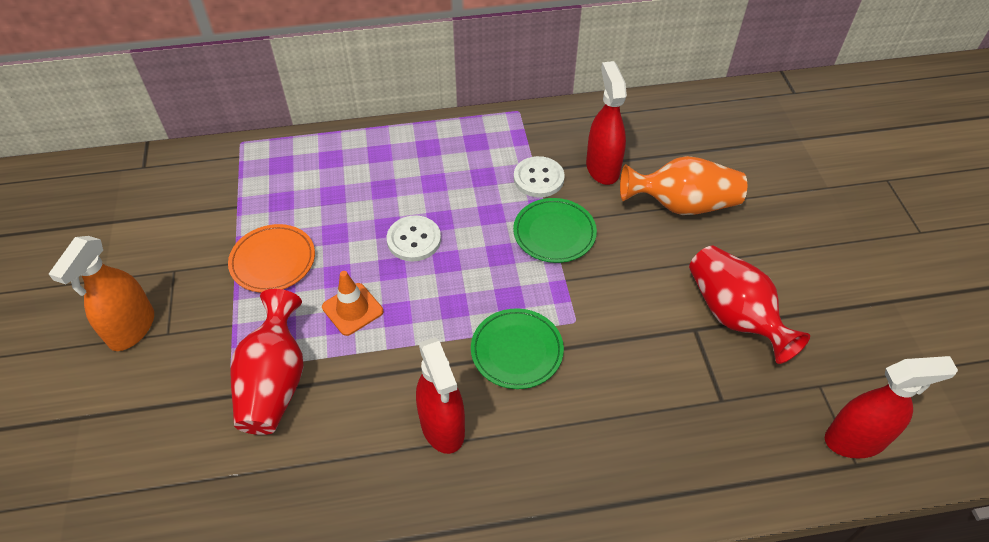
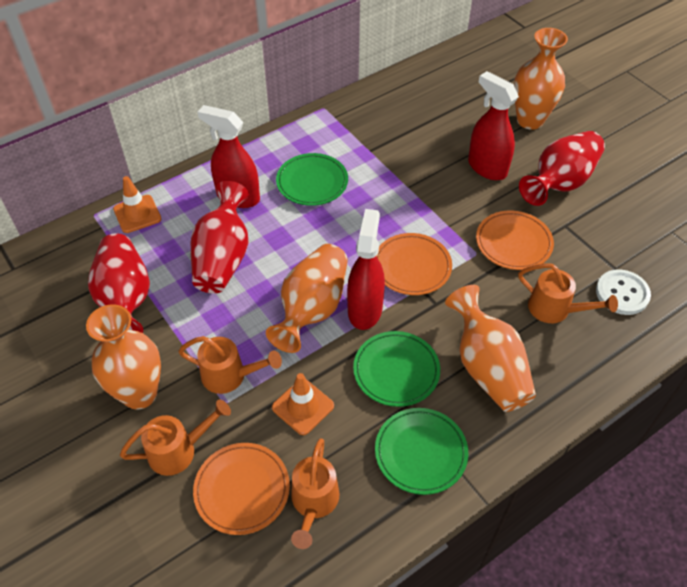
green plate: 2 -> 3
orange plate: 1 -> 3
orange spray bottle: 1 -> 0
orange traffic cone: 1 -> 2
orange vase: 1 -> 4
orange watering can: 0 -> 4
red vase: 2 -> 3
white button: 2 -> 1

